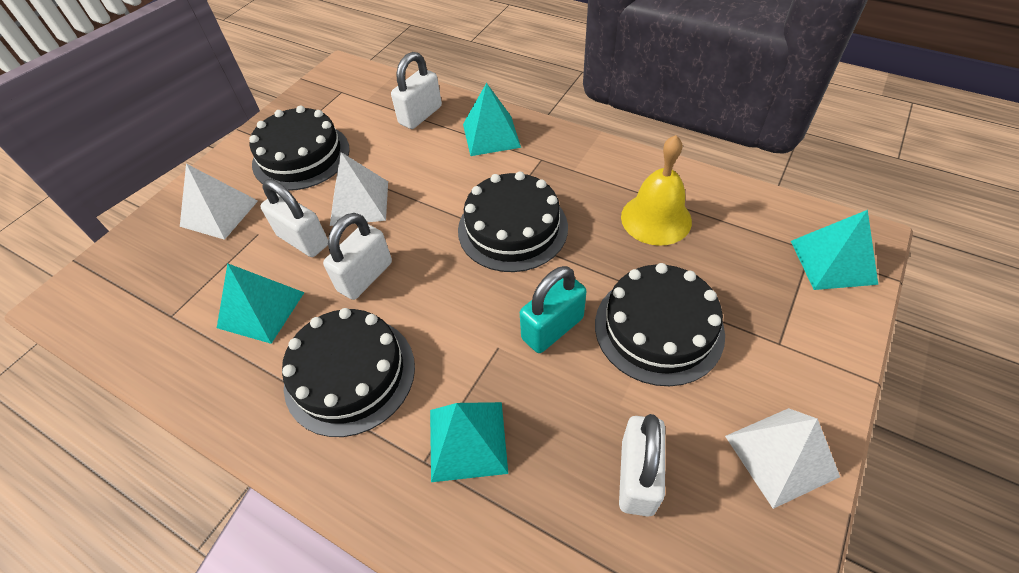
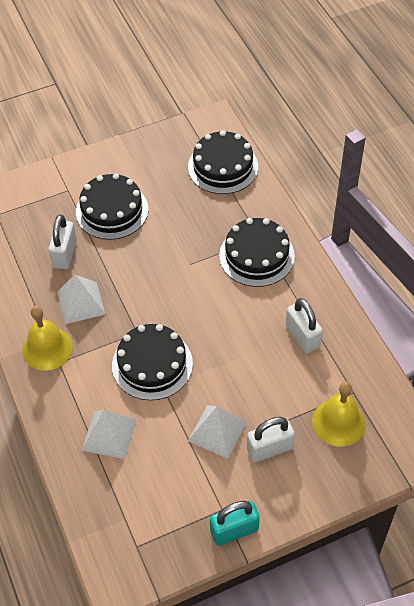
turquoise pyramid: 4 -> 0
white padlock: 4 -> 3
yellow bell: 1 -> 2

